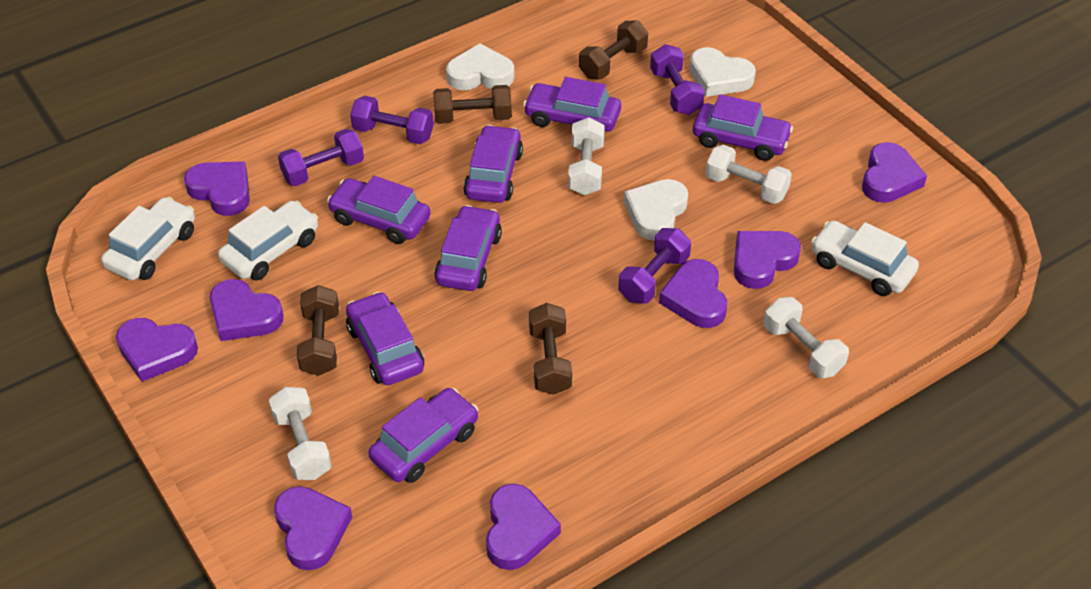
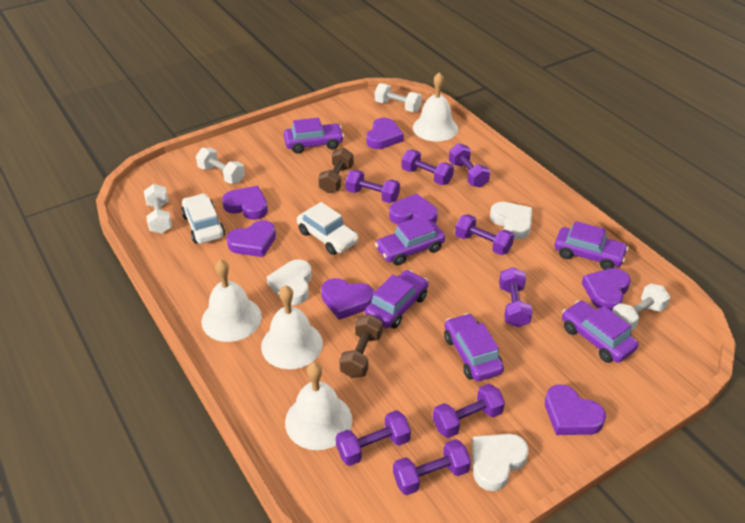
brown dumbbell: 4 -> 2
purple car: 7 -> 6
purple dumbbell: 4 -> 8
purple heart: 8 -> 7
white bell: 0 -> 4
white car: 3 -> 2

